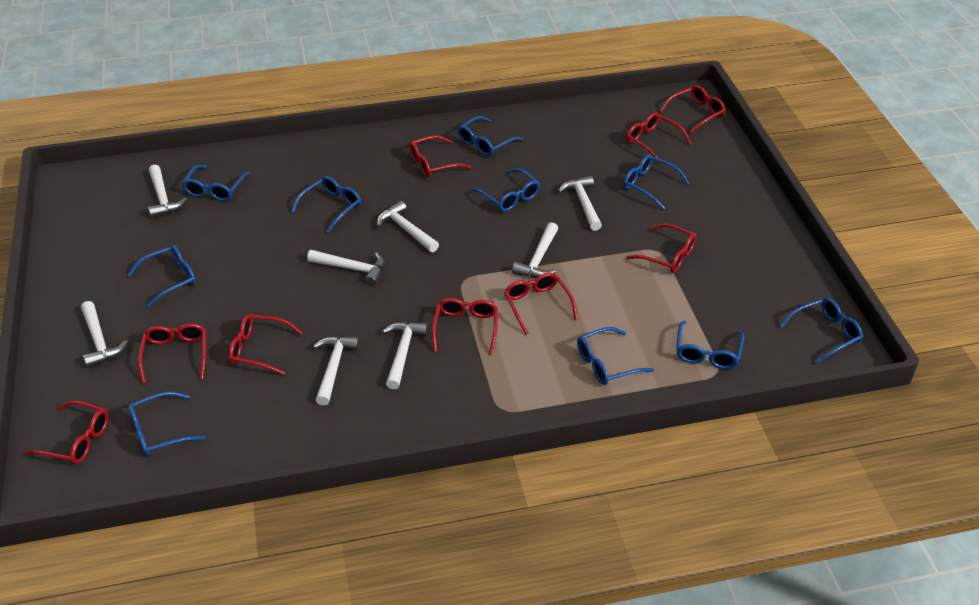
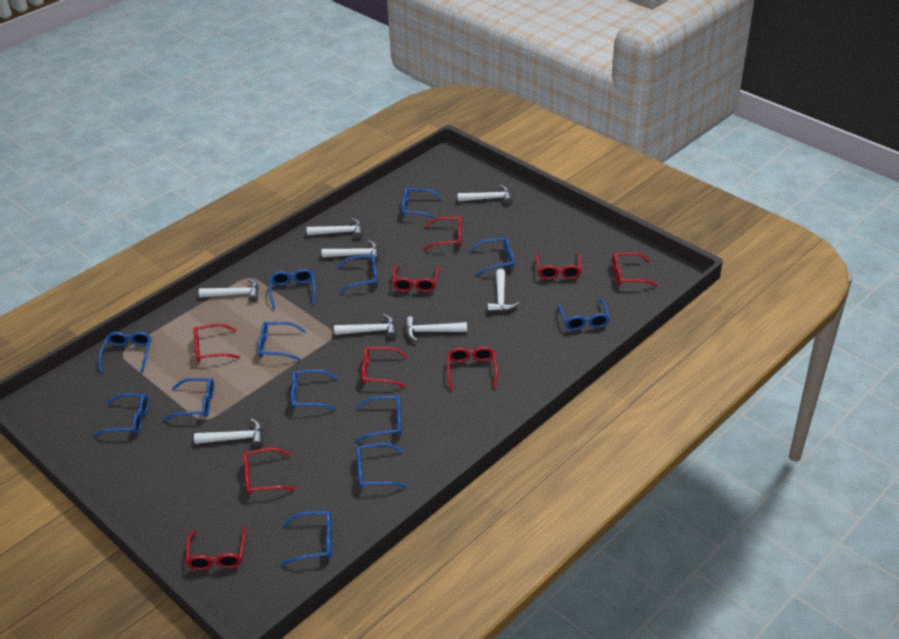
blue glasses: 10 -> 13

